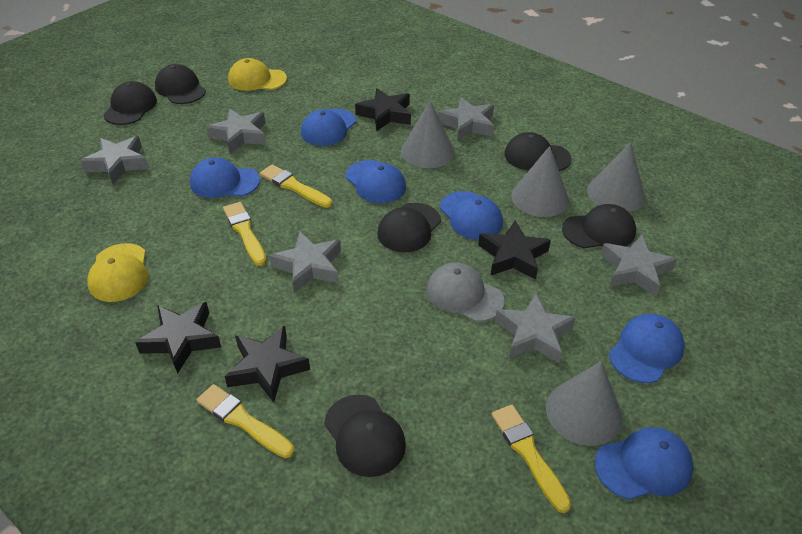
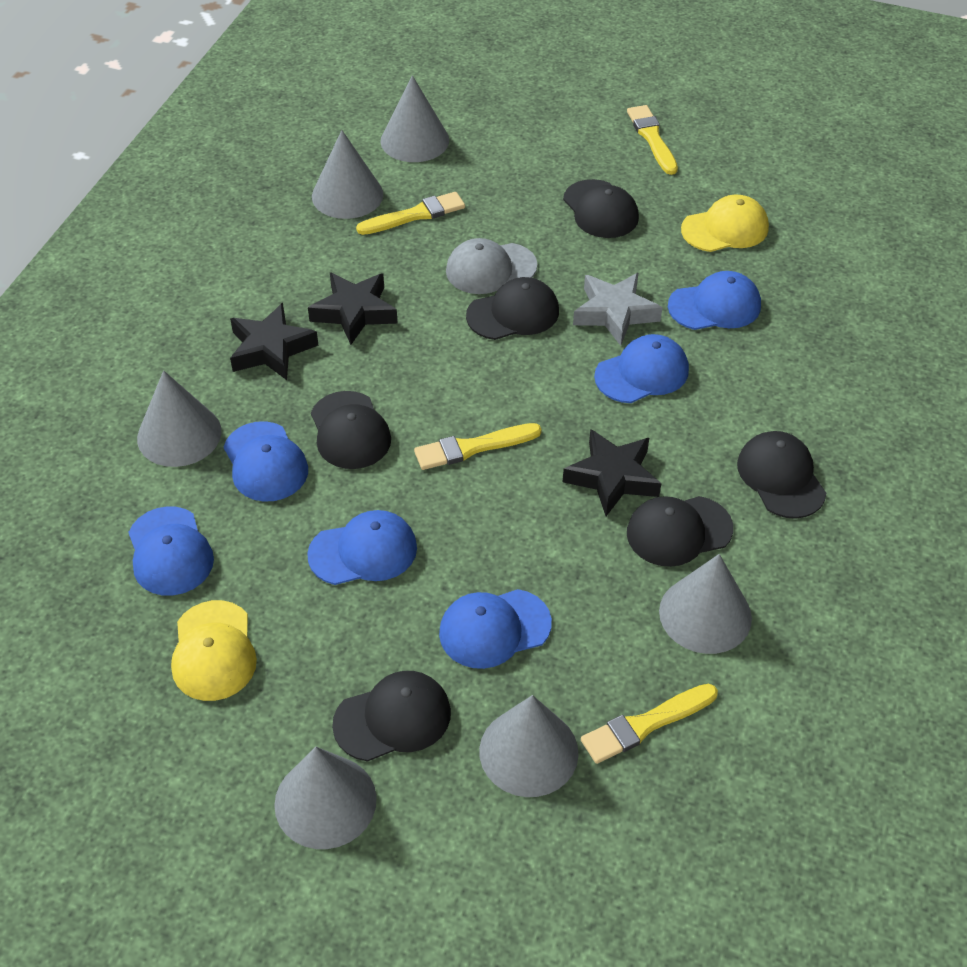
black star: 4 -> 3
grey cone: 4 -> 6
grey star: 6 -> 1

